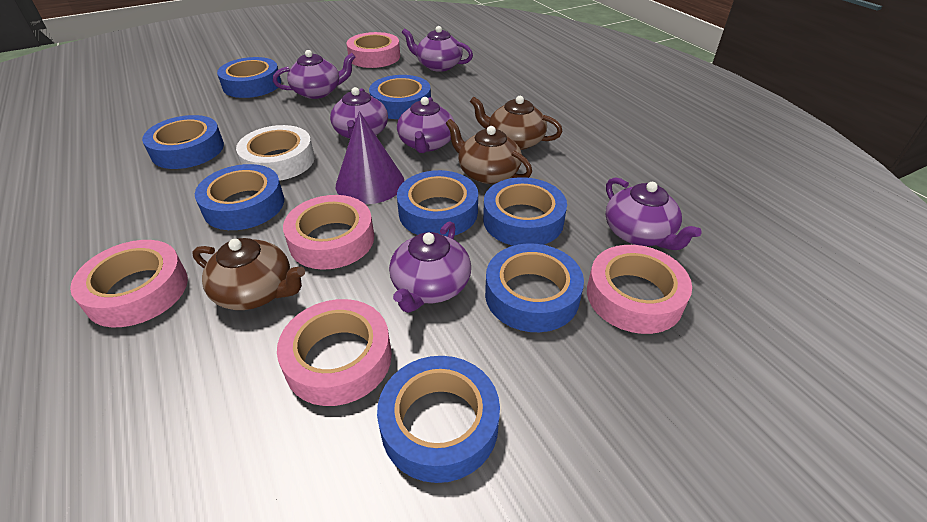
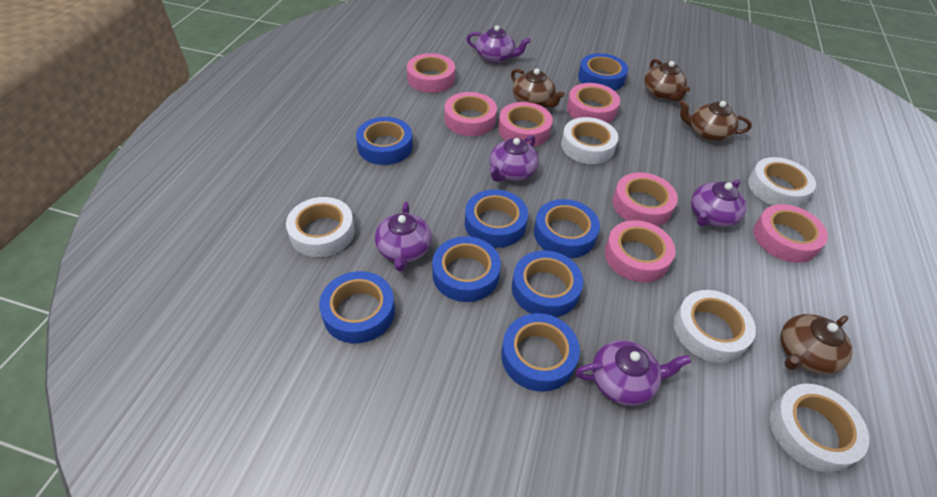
brown teapot: 3 -> 4
pink tape: 5 -> 7
purple cone: 1 -> 0
purple teapot: 6 -> 5
white tape: 1 -> 5

